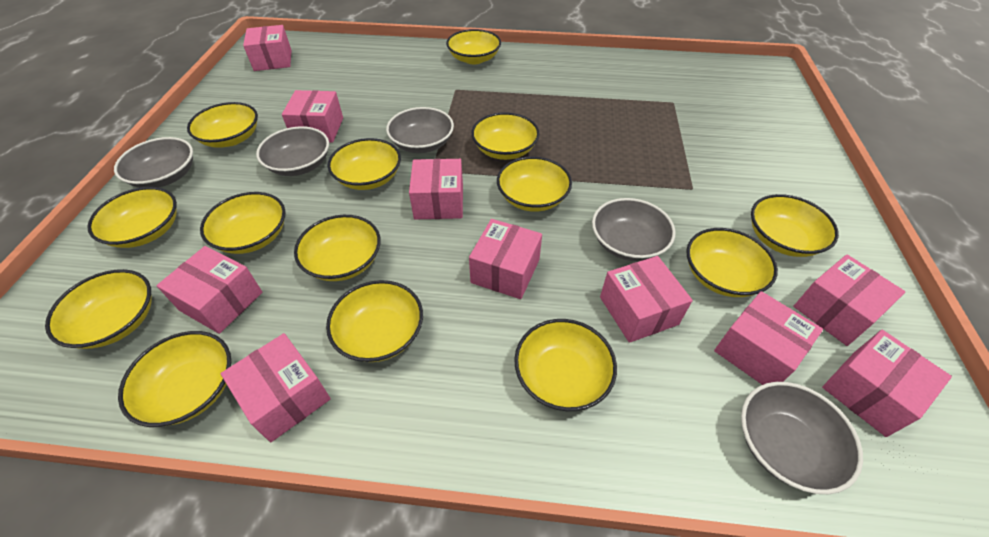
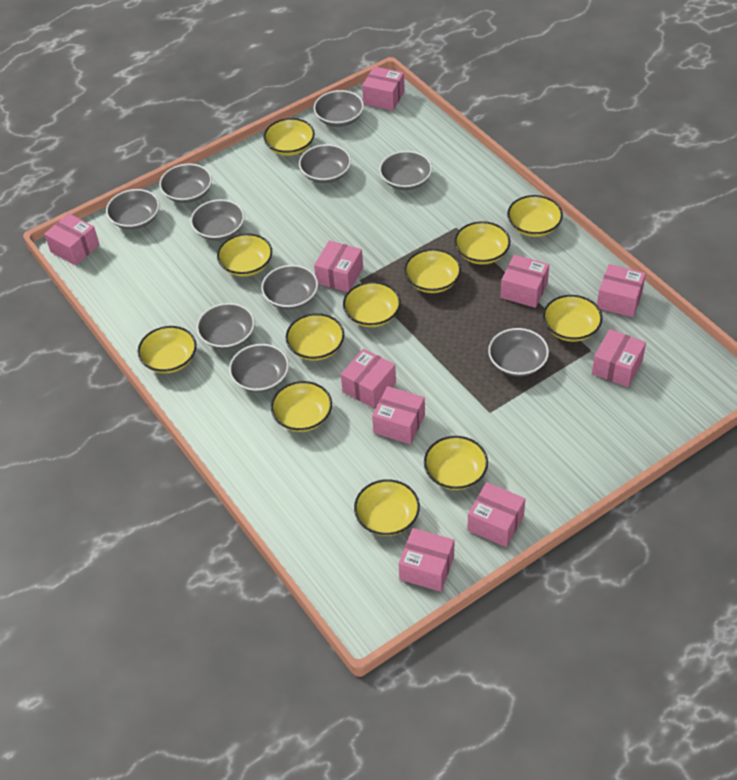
grey bowl: 5 -> 10
yellow bowl: 14 -> 12

